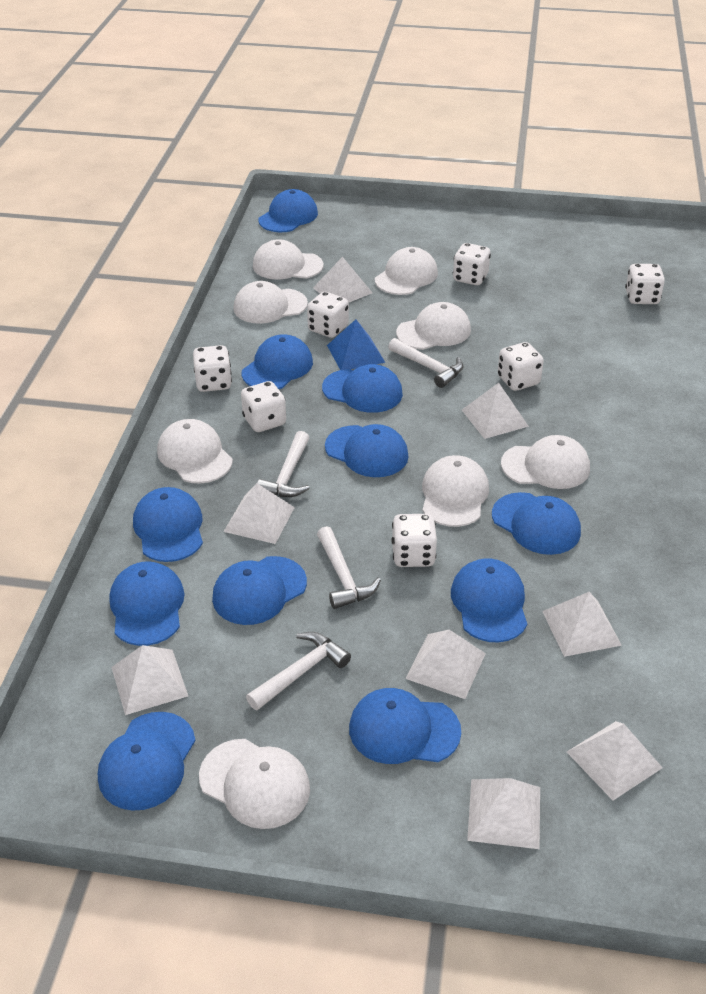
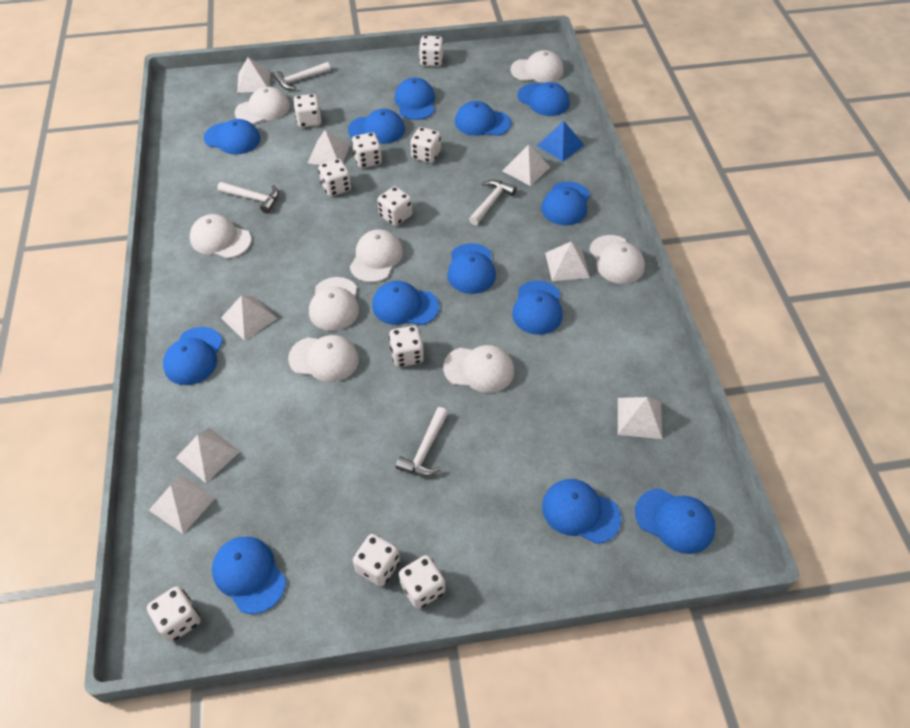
blue cap: 11 -> 13
white dice: 7 -> 10

